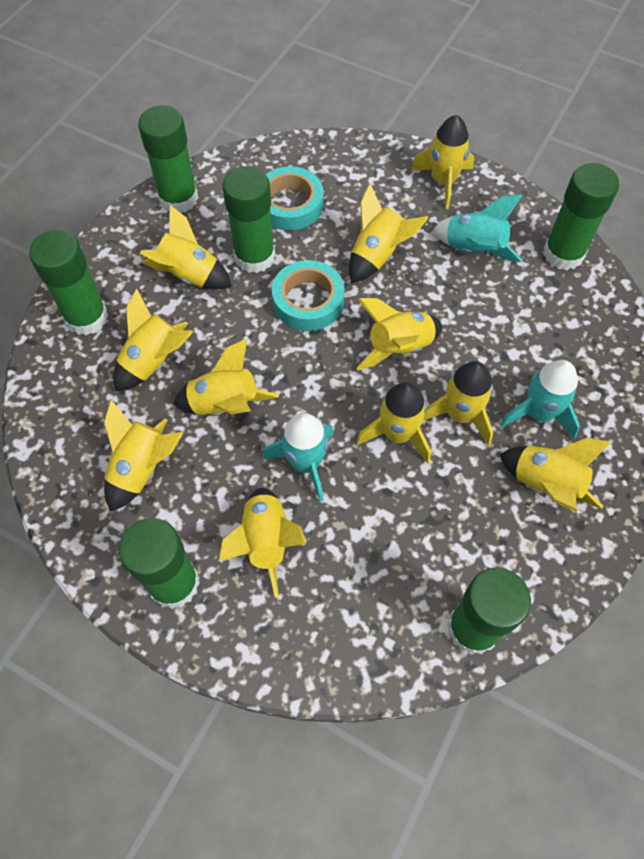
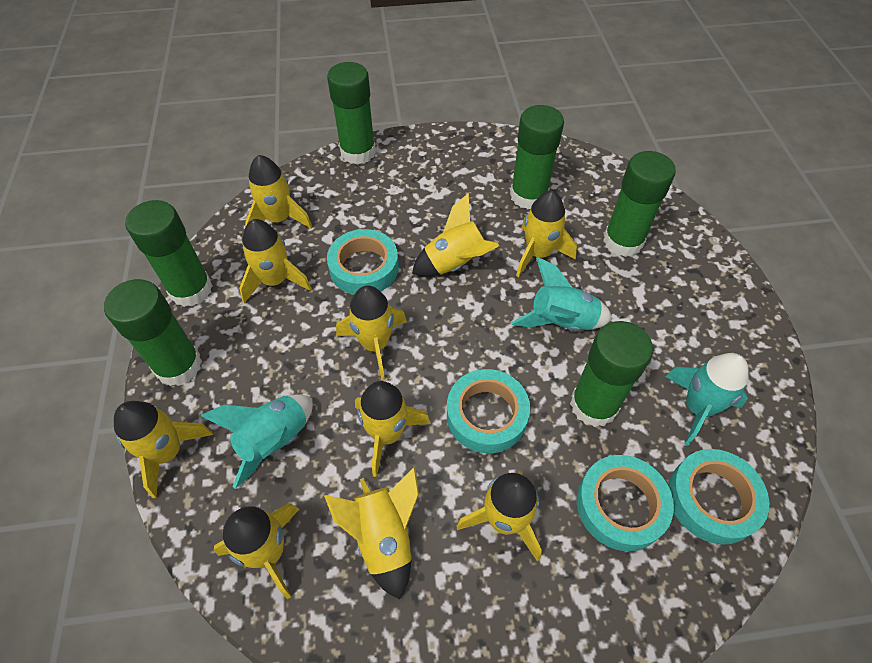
turquoise tape: 2 -> 4
yellow rocket: 11 -> 10

